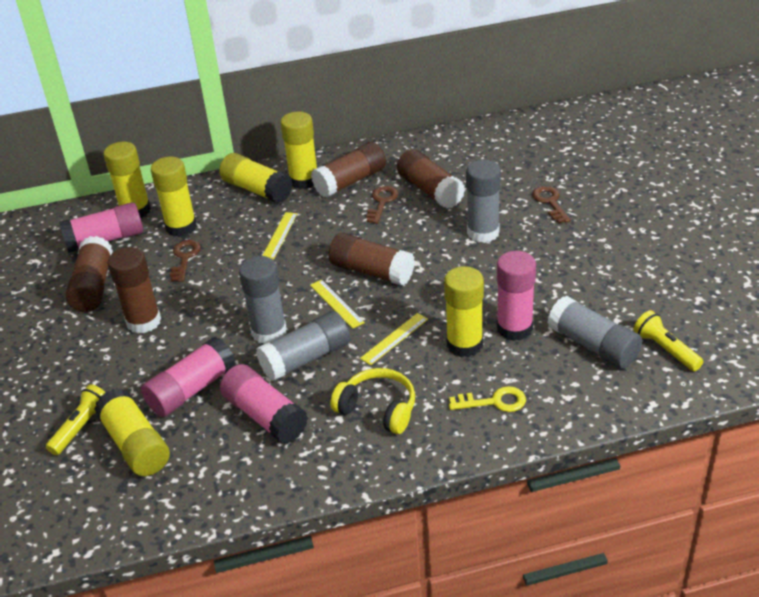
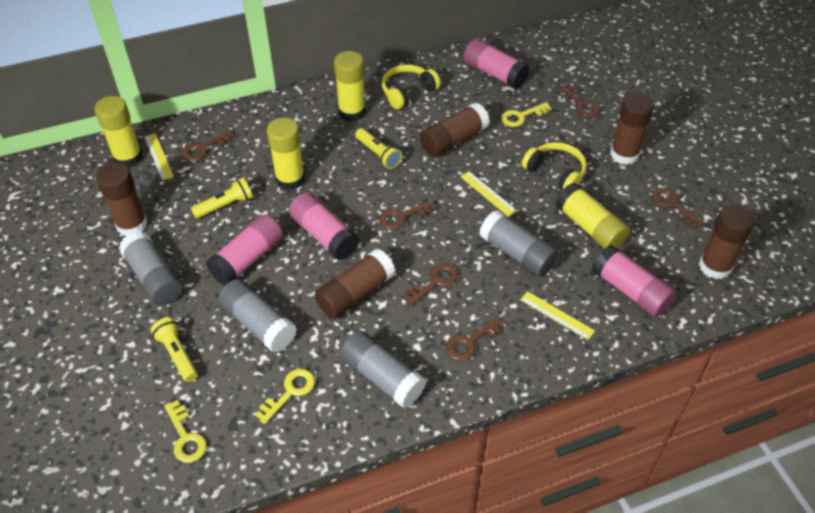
brown key: 3 -> 6
yellow flashlight: 2 -> 3
yellow glue stick: 6 -> 4
yellow headphones: 1 -> 2
yellow key: 1 -> 3

